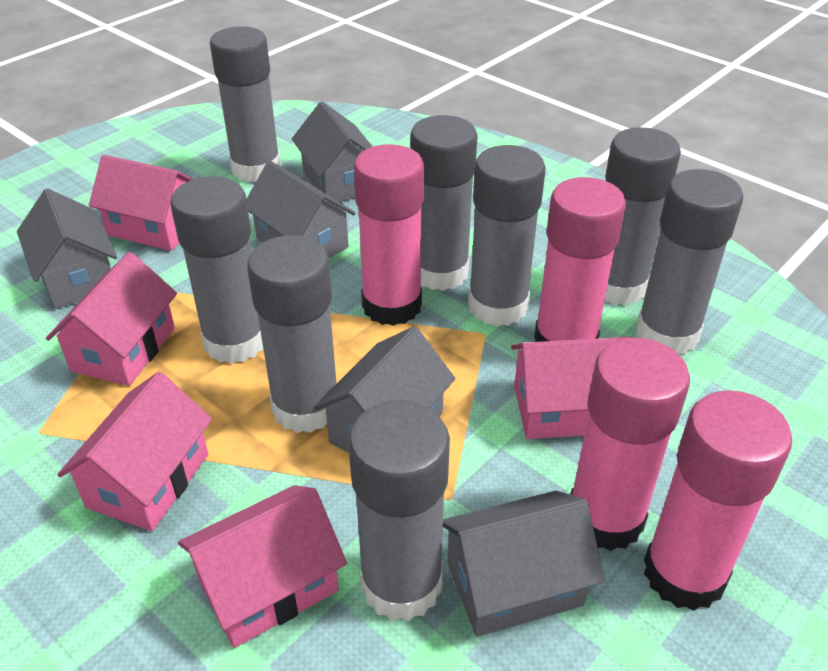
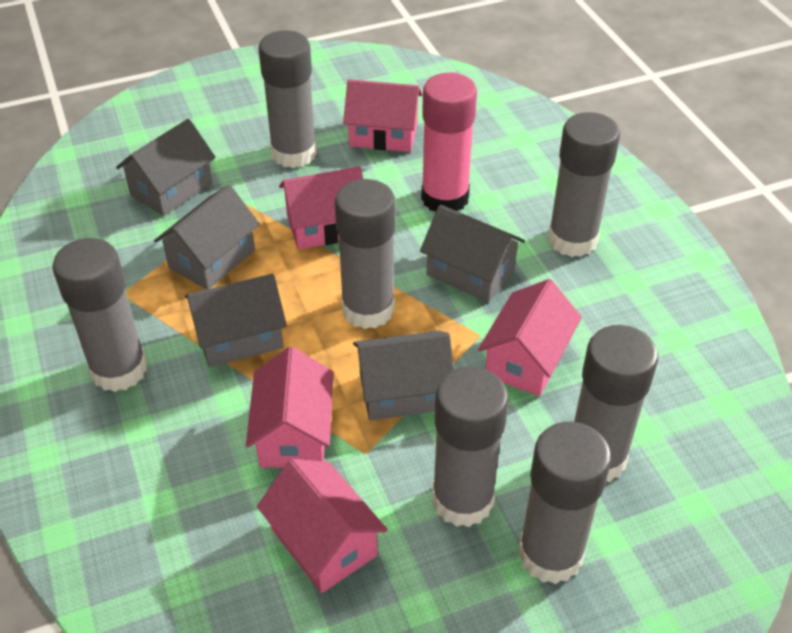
grey glue stick: 8 -> 7
pink glue stick: 4 -> 1

